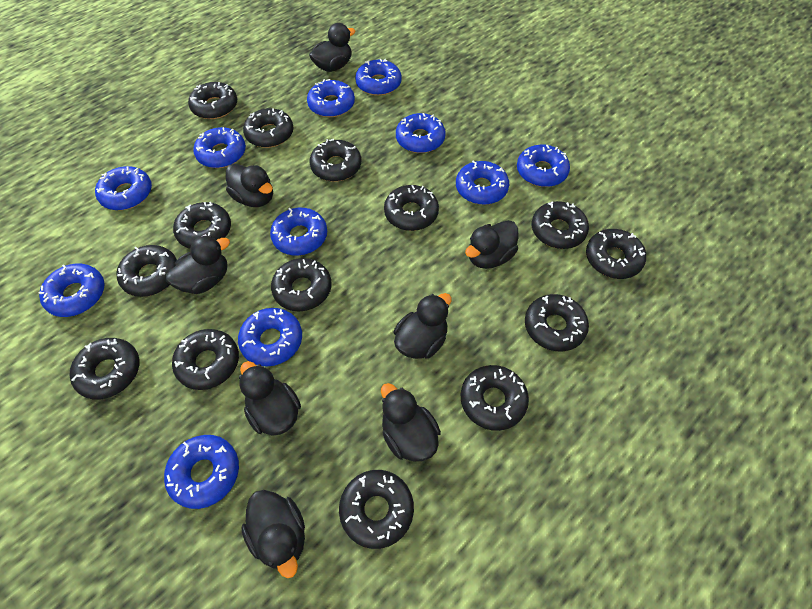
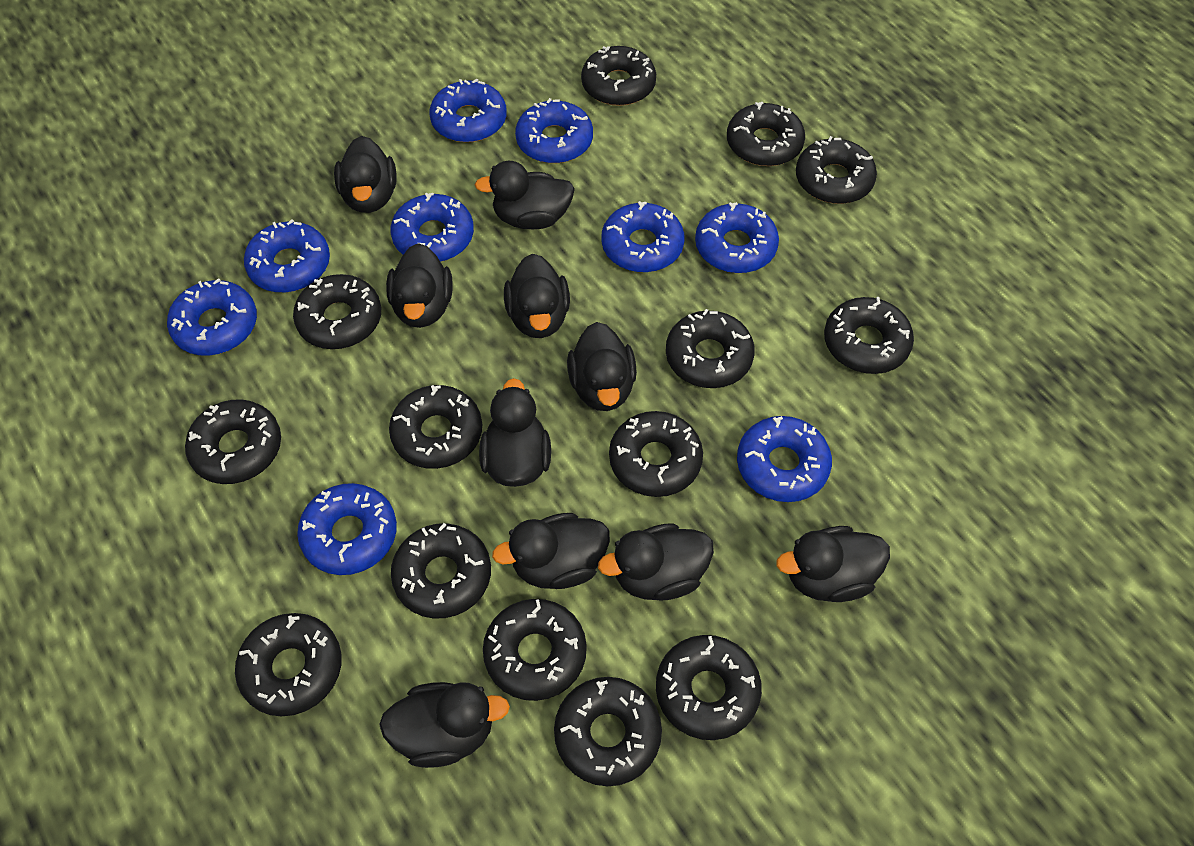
black duck: 8 -> 10
blue donut: 11 -> 9

